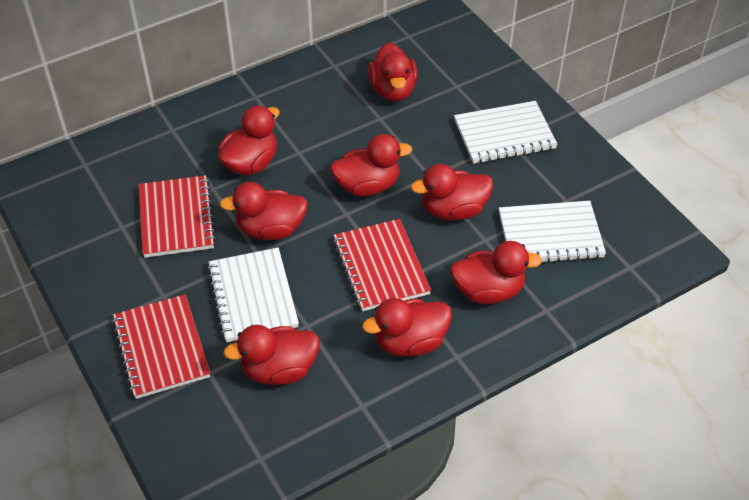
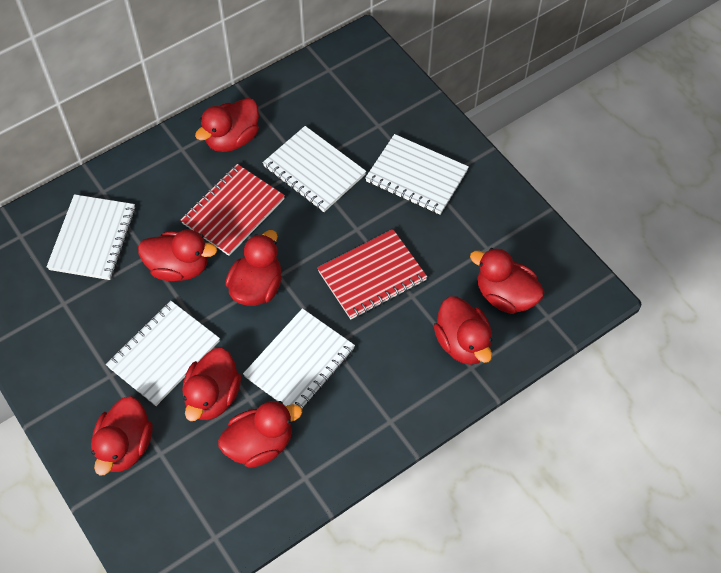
red notebook: 3 -> 2
white notebook: 3 -> 5

